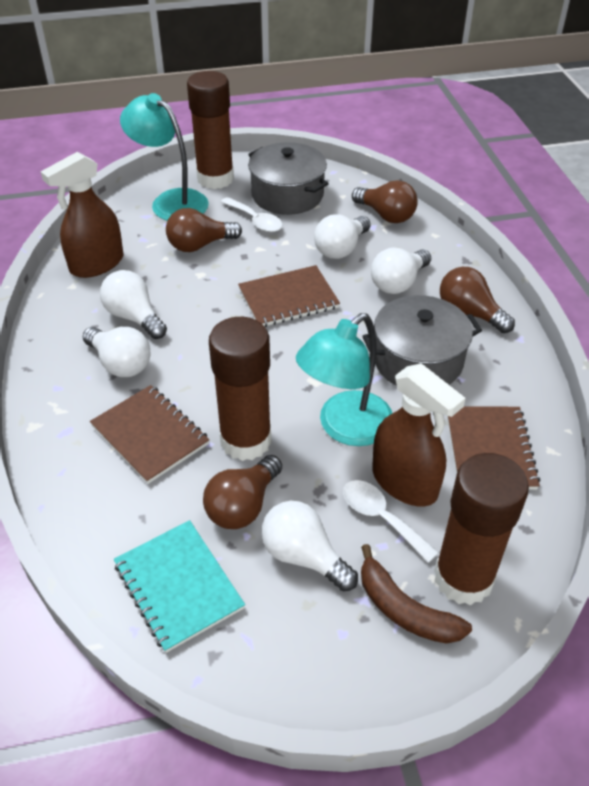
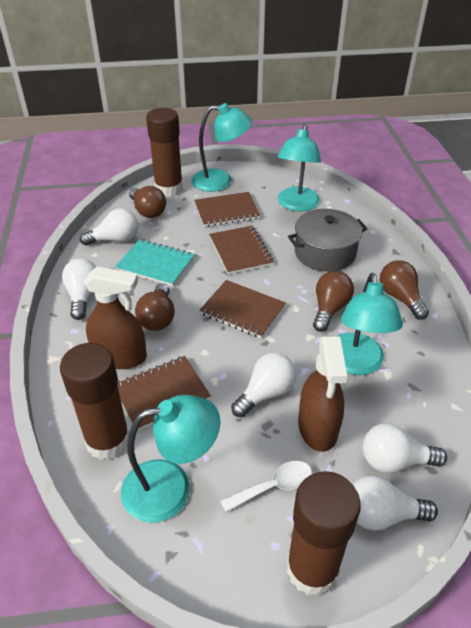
brown banana: 1 -> 0
brown notebook: 3 -> 4
grey pot: 2 -> 1
turquoise lamp: 2 -> 4
white spoon: 2 -> 1

